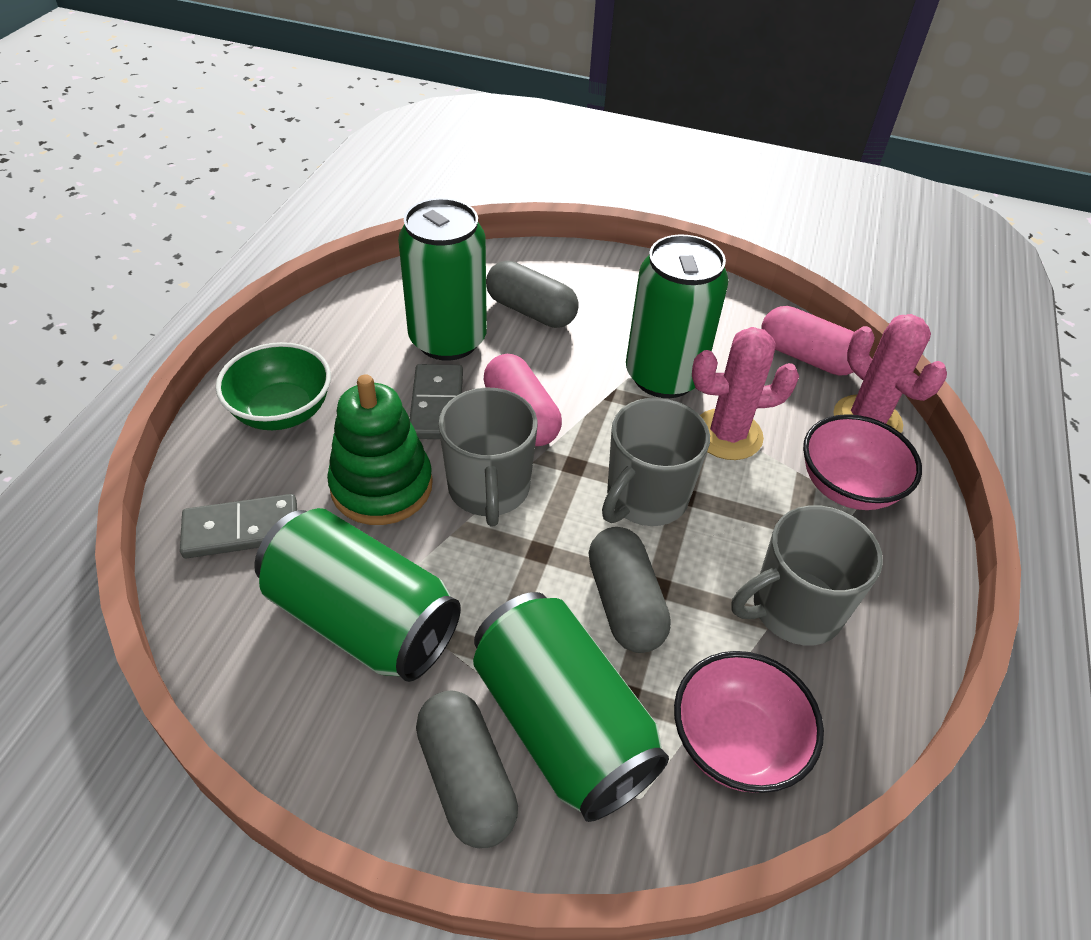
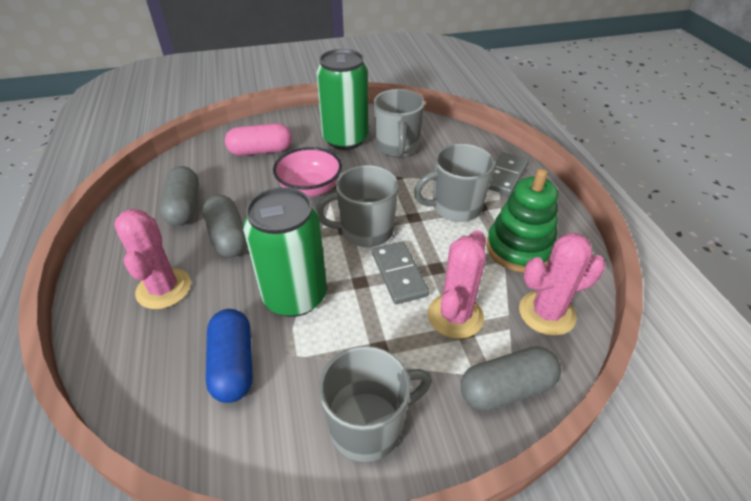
blue capsule: 0 -> 1
green bowl: 1 -> 0
green can: 4 -> 2
grey mug: 3 -> 4
pink bowl: 2 -> 1
pink cactus: 2 -> 3
pink capsule: 2 -> 1

